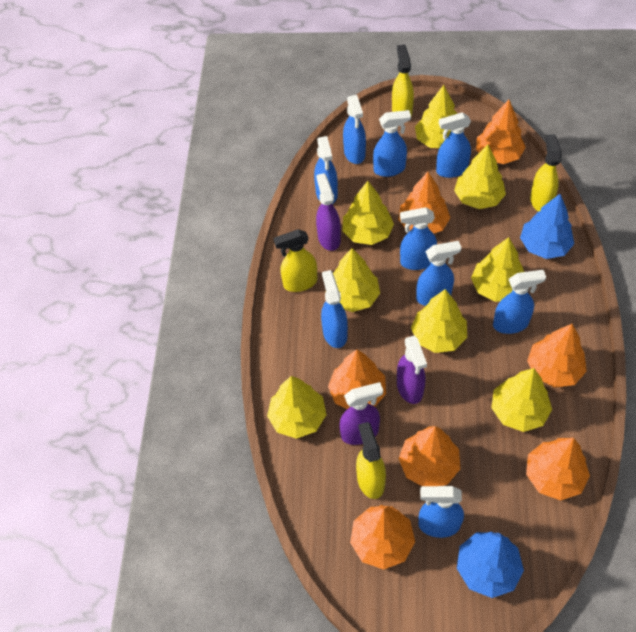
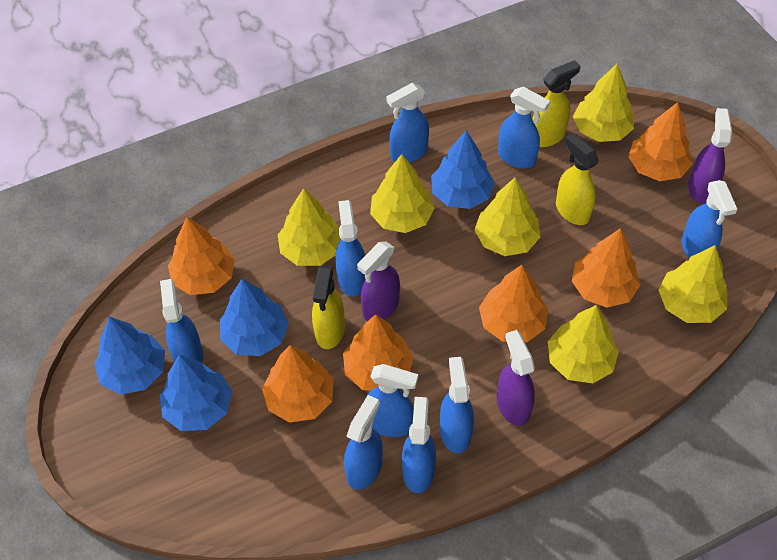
blue tree: 2 -> 4
orange tree: 7 -> 6
yellow spray bottle: 4 -> 3
yellow tree: 8 -> 6

